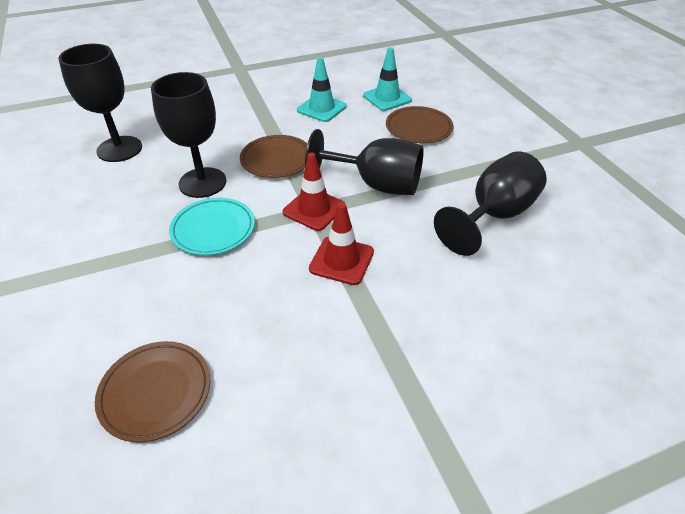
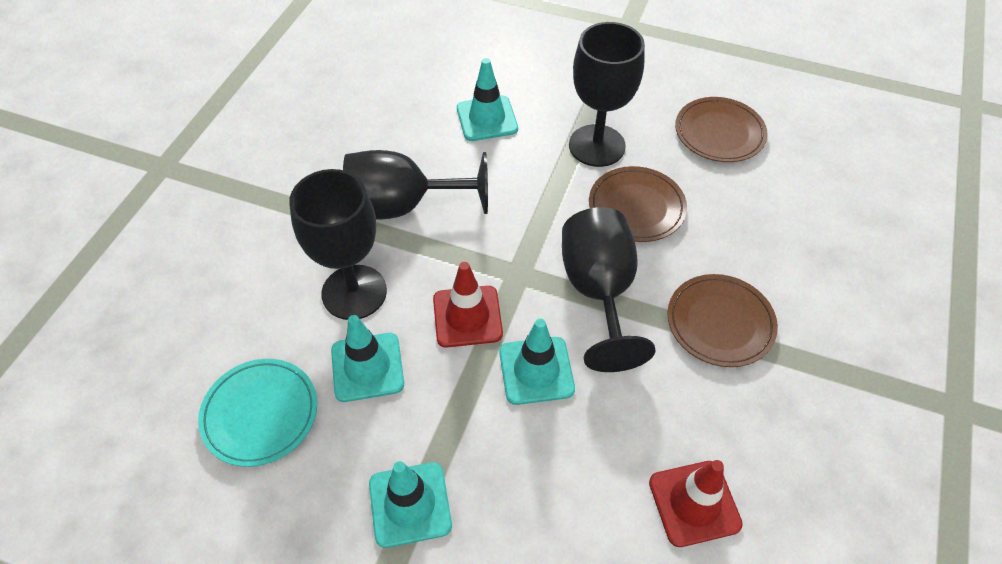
turquoise traffic cone: 2 -> 4

